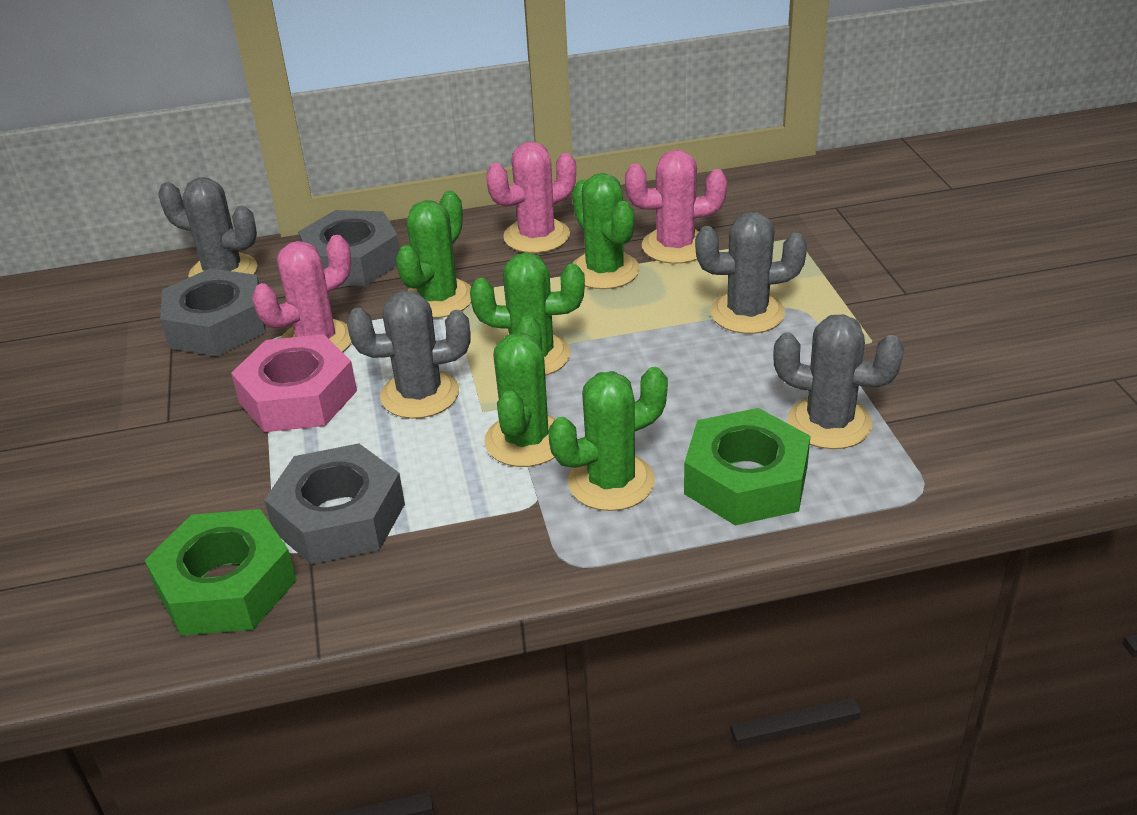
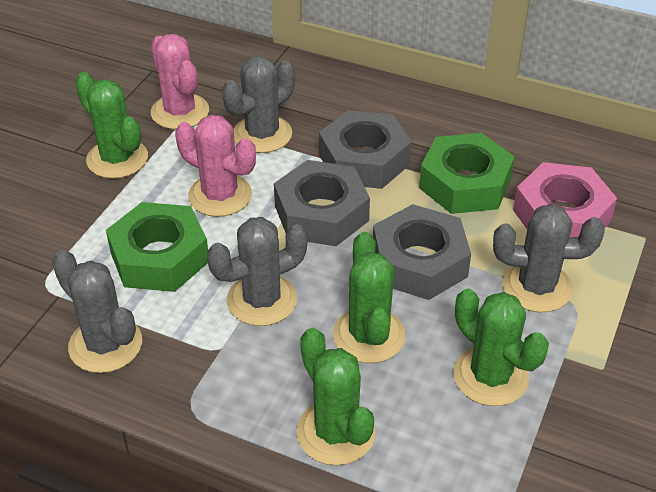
green cactus: 5 -> 4
pink cactus: 3 -> 2

